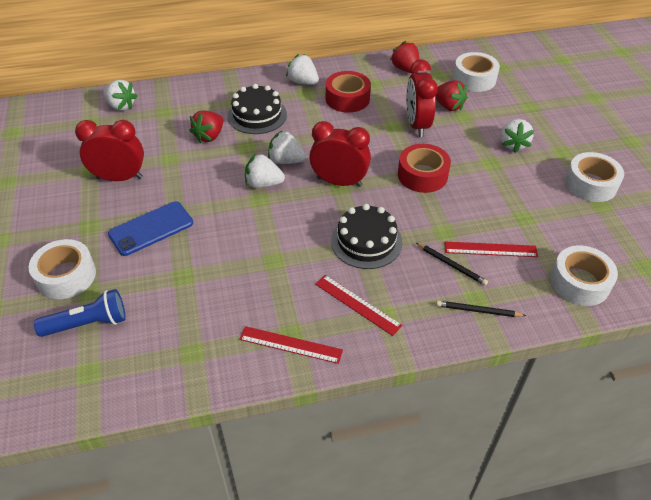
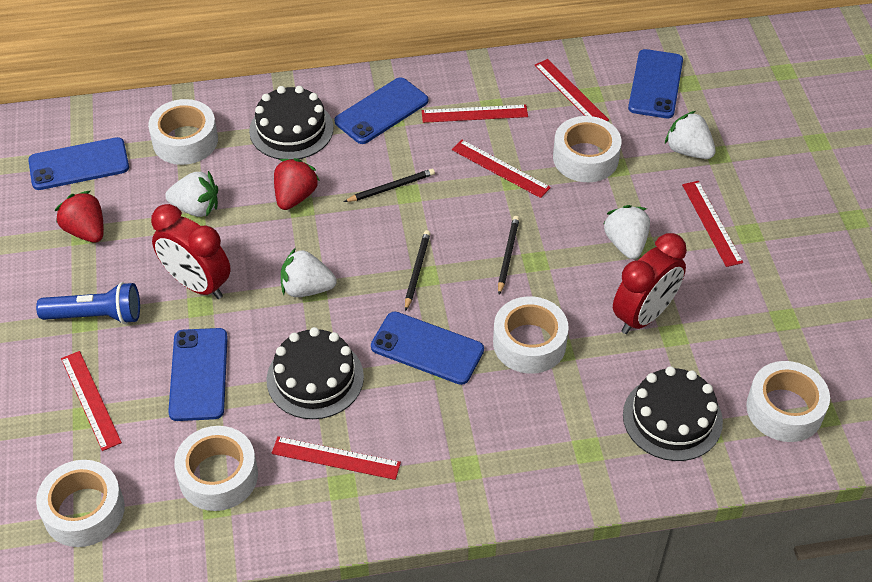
black cake: 2 -> 3
black pencil: 2 -> 3
blue phone: 1 -> 5
red clock: 3 -> 2
red ruler: 3 -> 6
red strawberry: 3 -> 2
red tape: 2 -> 0
white strawberry: 5 -> 4
white tape: 4 -> 6

